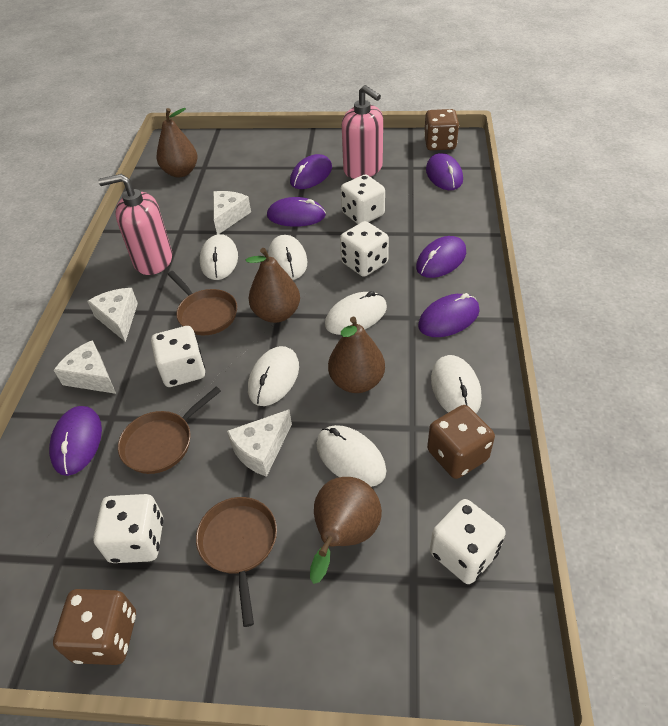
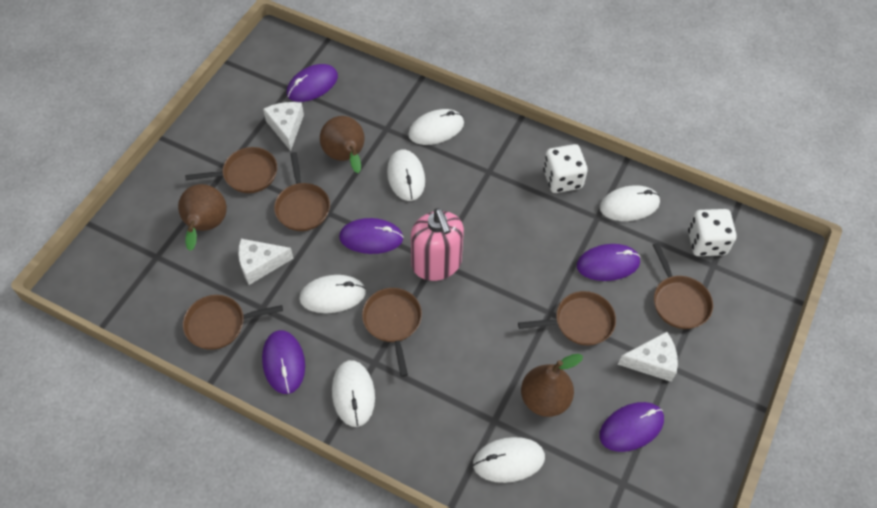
brown dice: 3 -> 0
brown pan: 3 -> 6
brown pear: 4 -> 3
pink soap dispenser: 2 -> 1
purple mouse: 6 -> 5
white cheese: 4 -> 3
white dice: 5 -> 2

